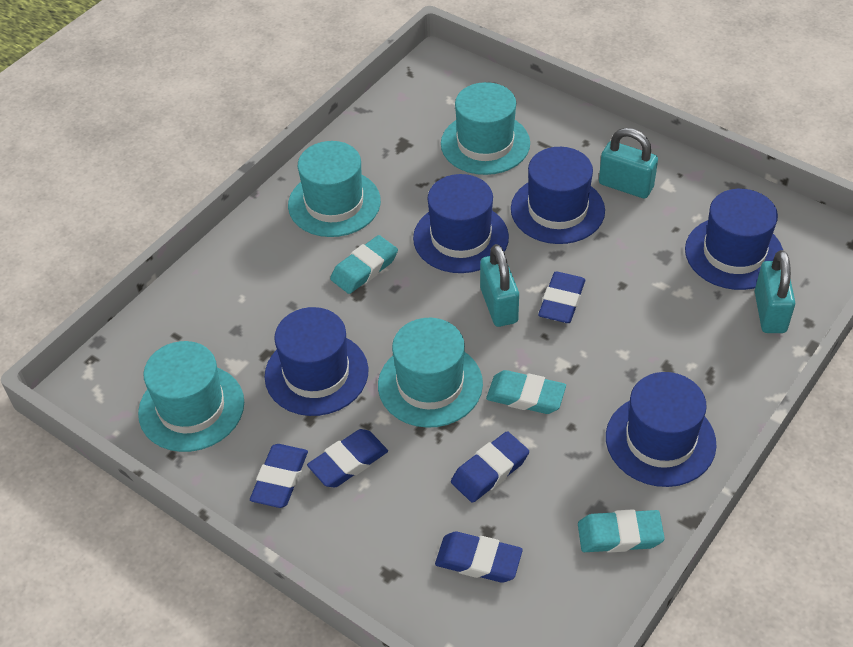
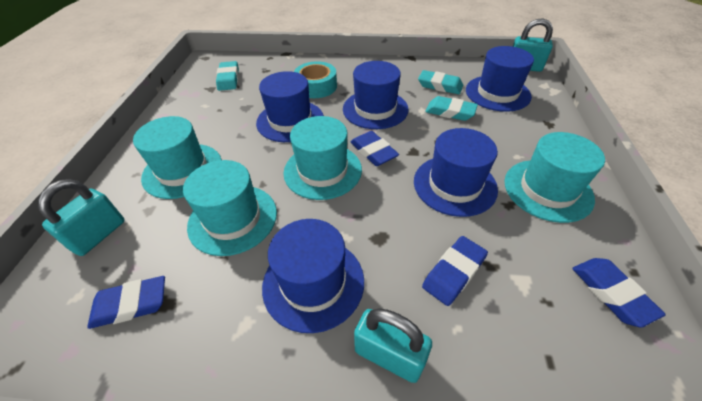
blue eraser: 5 -> 4
turquoise tape: 0 -> 1

